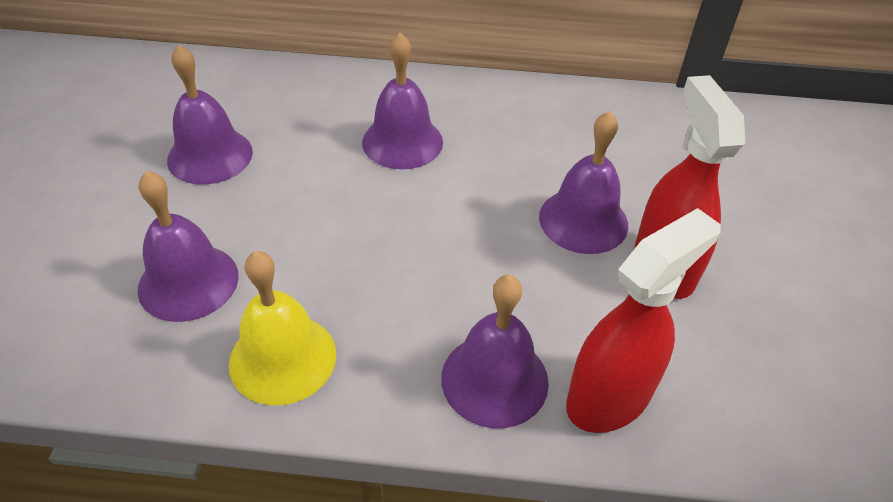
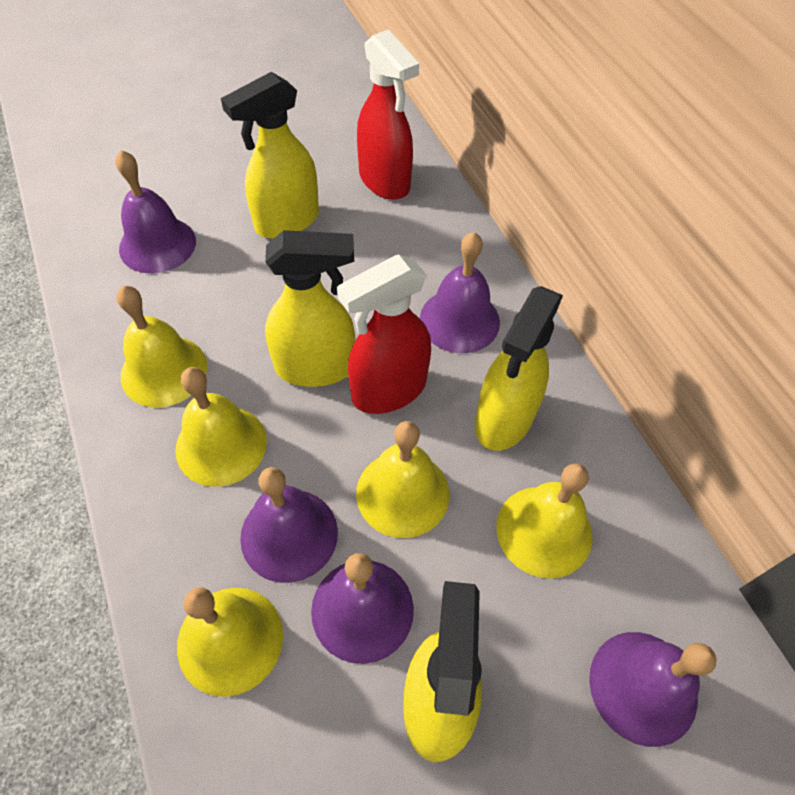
yellow bell: 1 -> 5
yellow spray bottle: 0 -> 4

